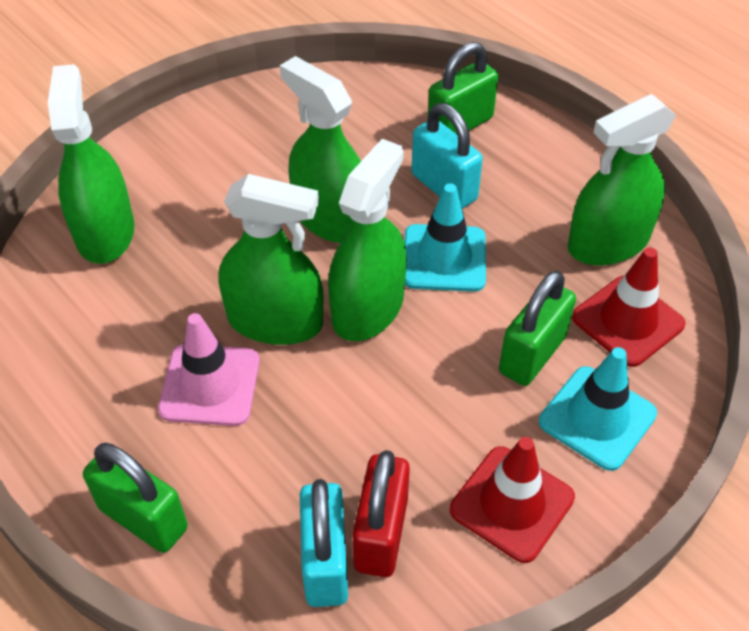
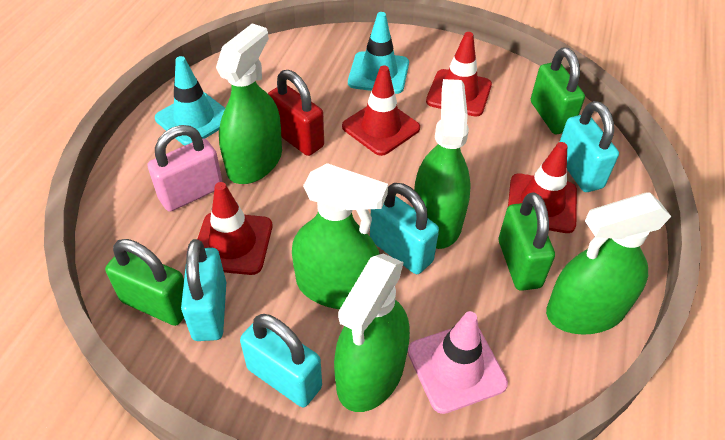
pink padlock: 0 -> 1
red traffic cone: 2 -> 4
turquoise padlock: 2 -> 4

